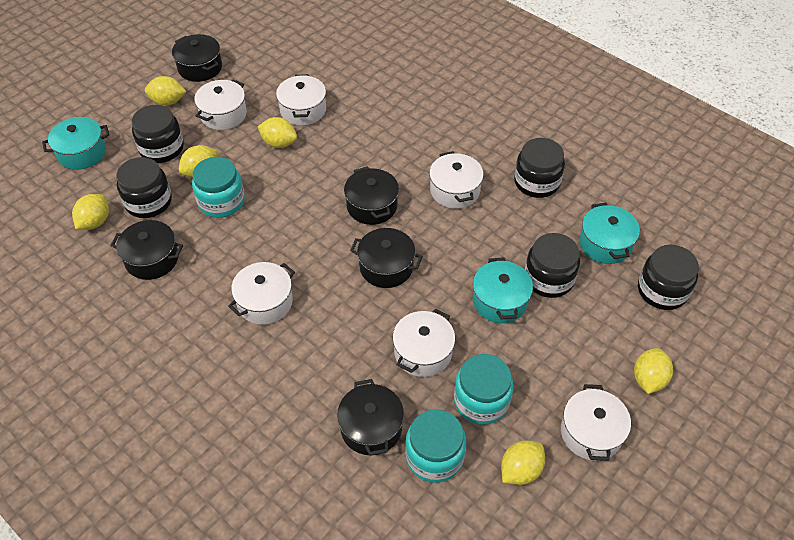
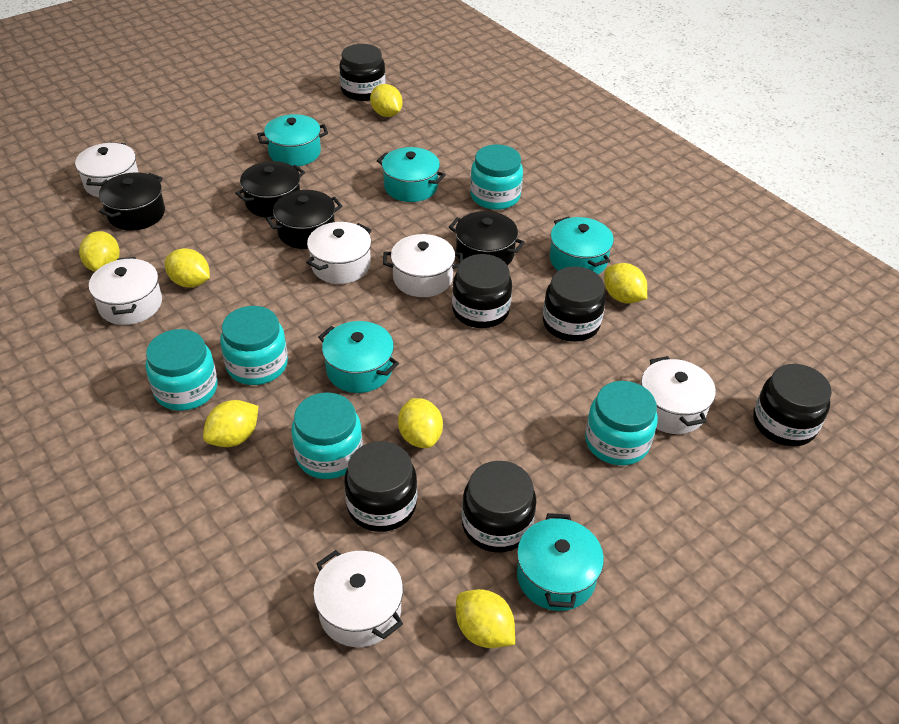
black jar: 5 -> 6
black pot: 5 -> 4
turquoise jar: 3 -> 5
turquoise pot: 3 -> 5
yellow lemon: 6 -> 7

